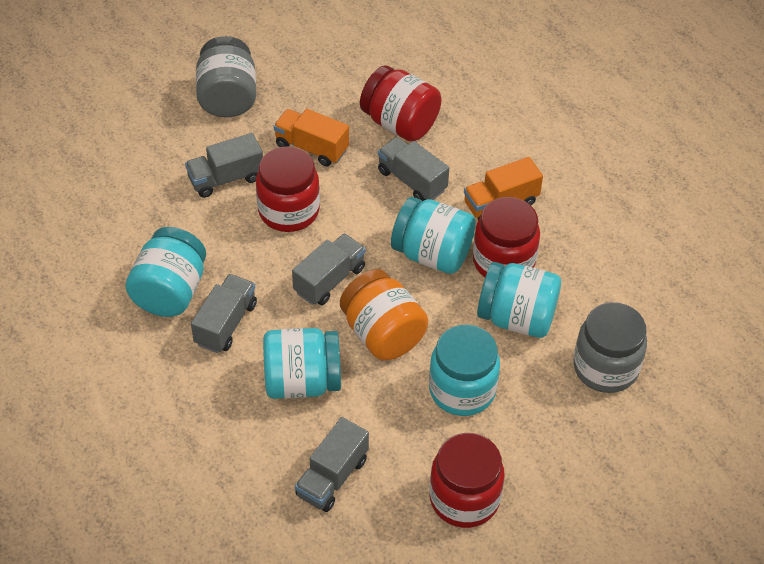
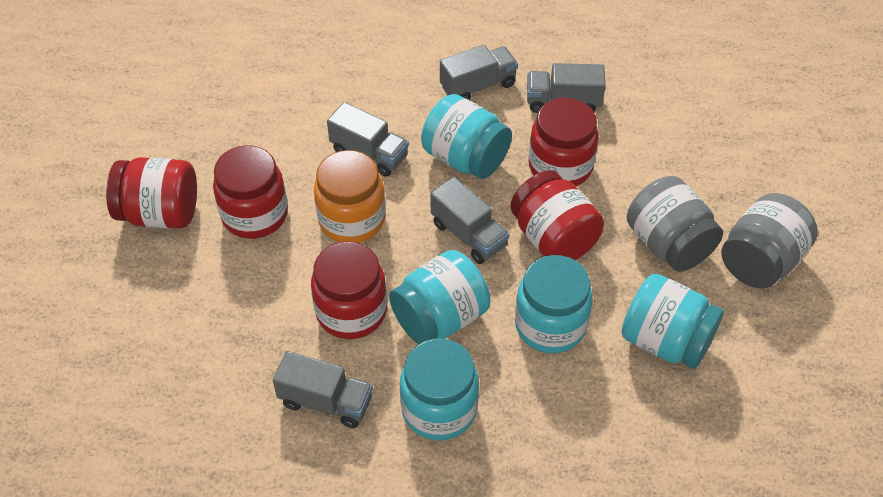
orange truck: 2 -> 0
red jar: 4 -> 5

